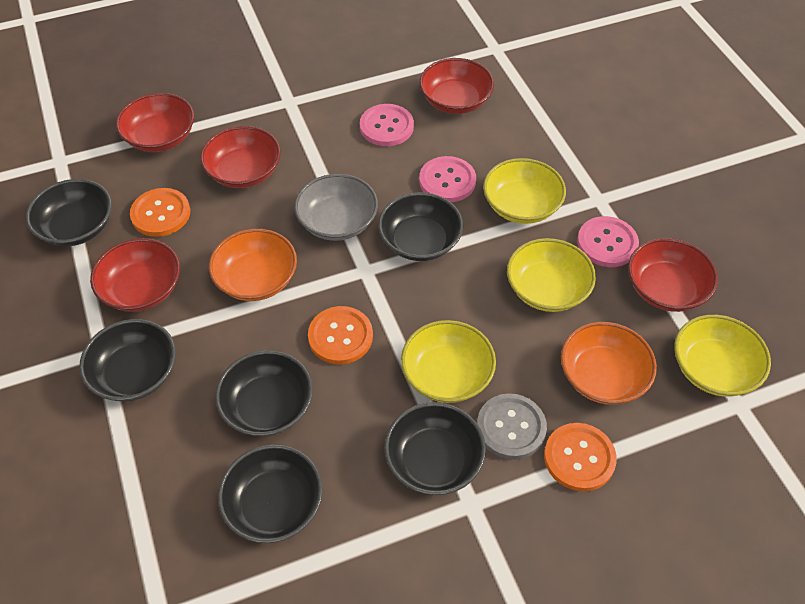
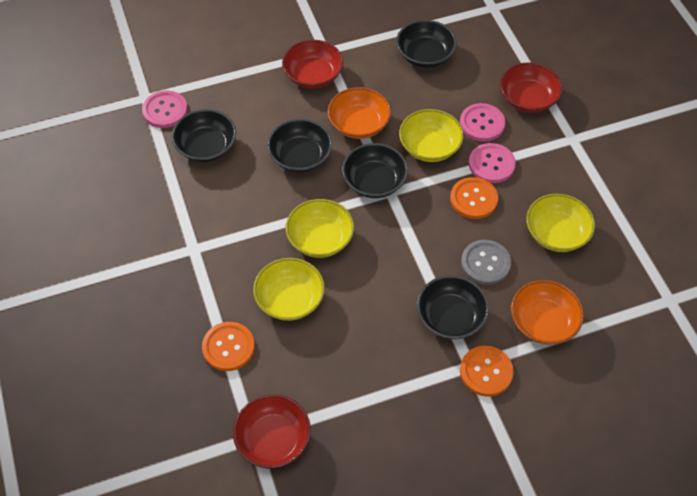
black bowl: 6 -> 5
grey bowl: 1 -> 0
red bowl: 5 -> 3

